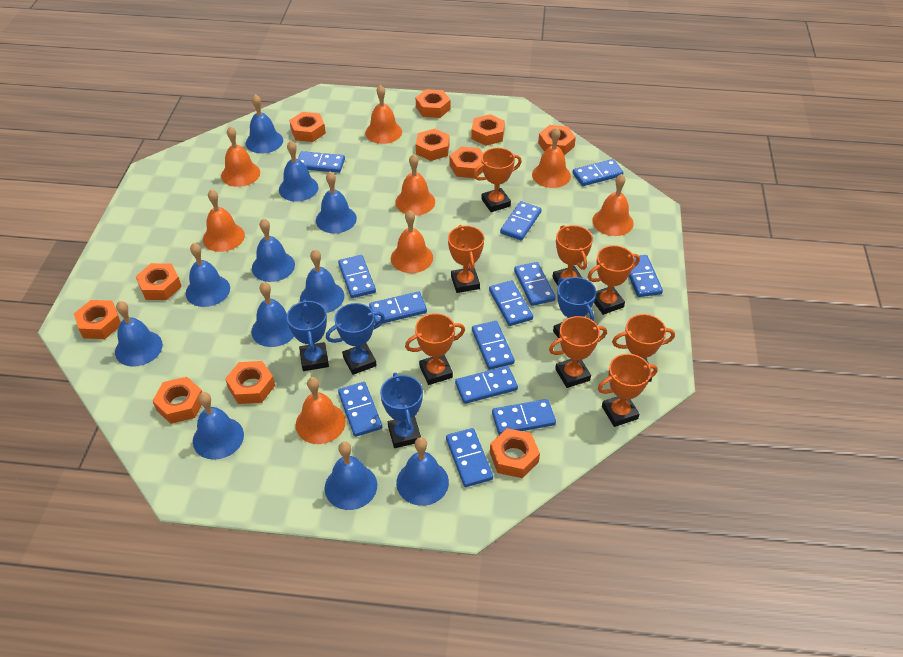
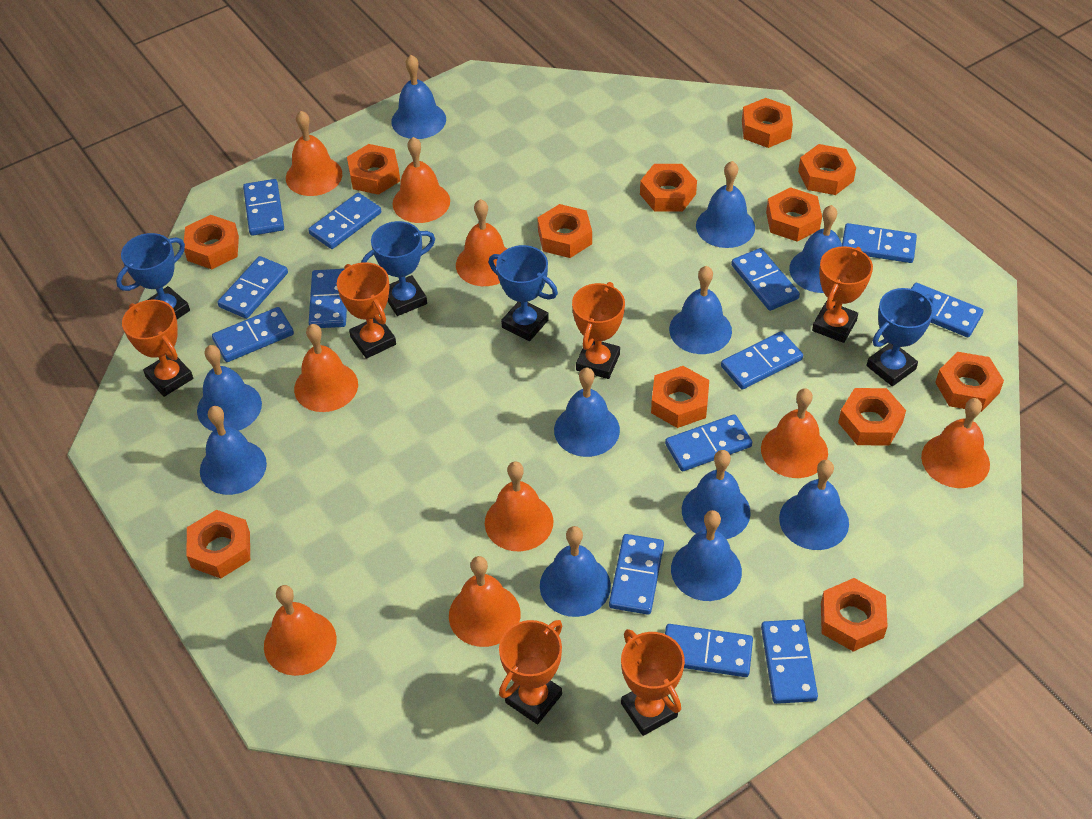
orange bell: 8 -> 9
orange nut: 11 -> 12
orange trophy: 8 -> 6

